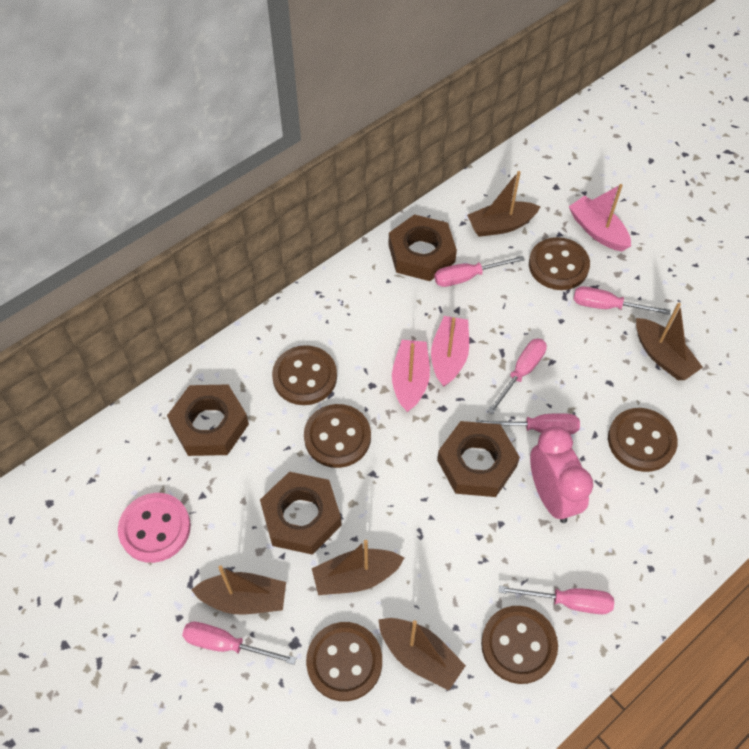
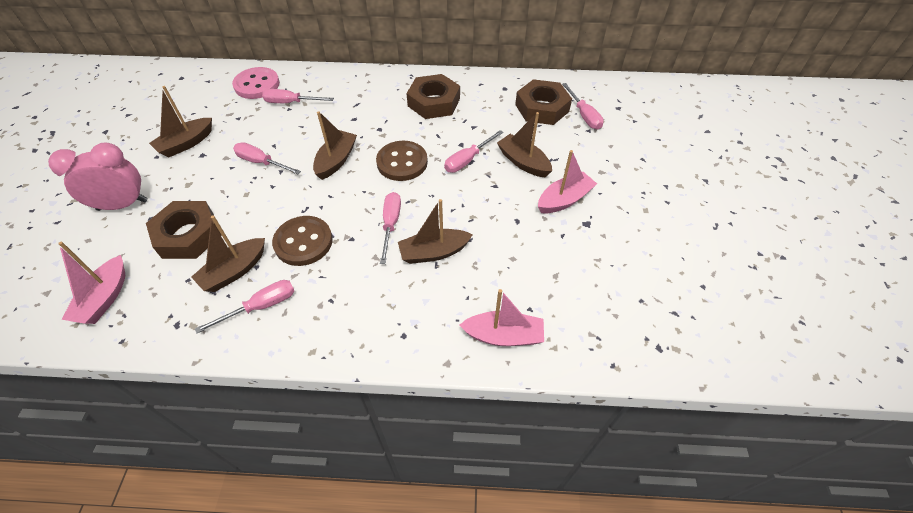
brown button: 6 -> 2
brown nut: 4 -> 3

